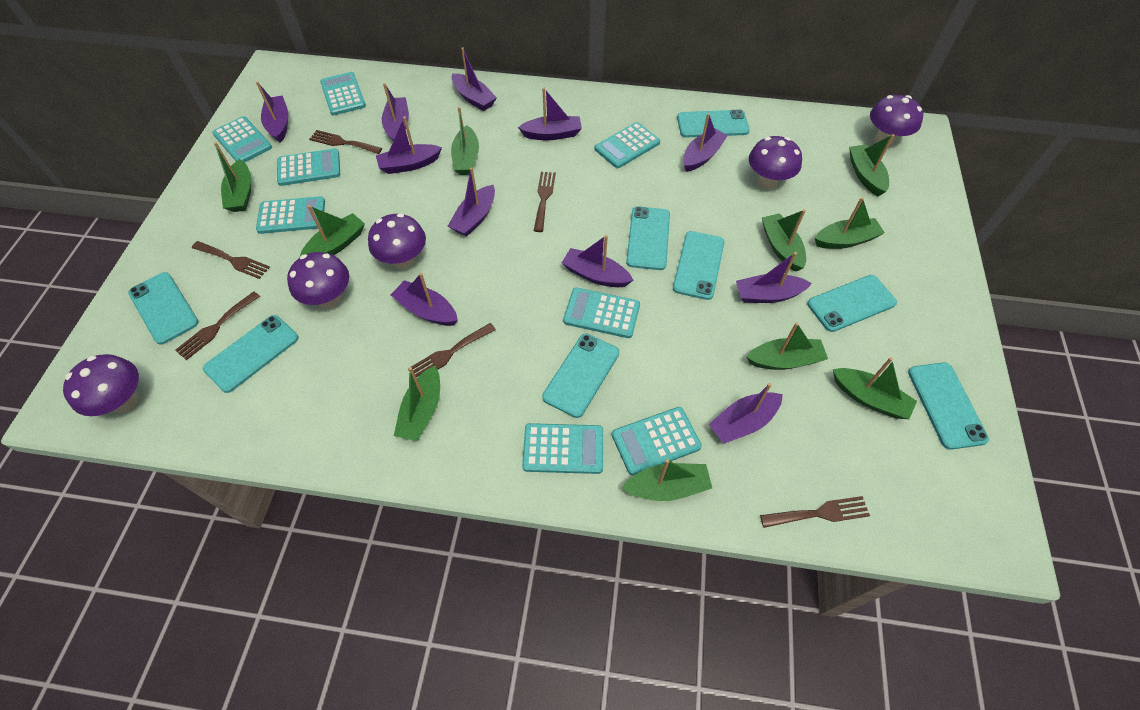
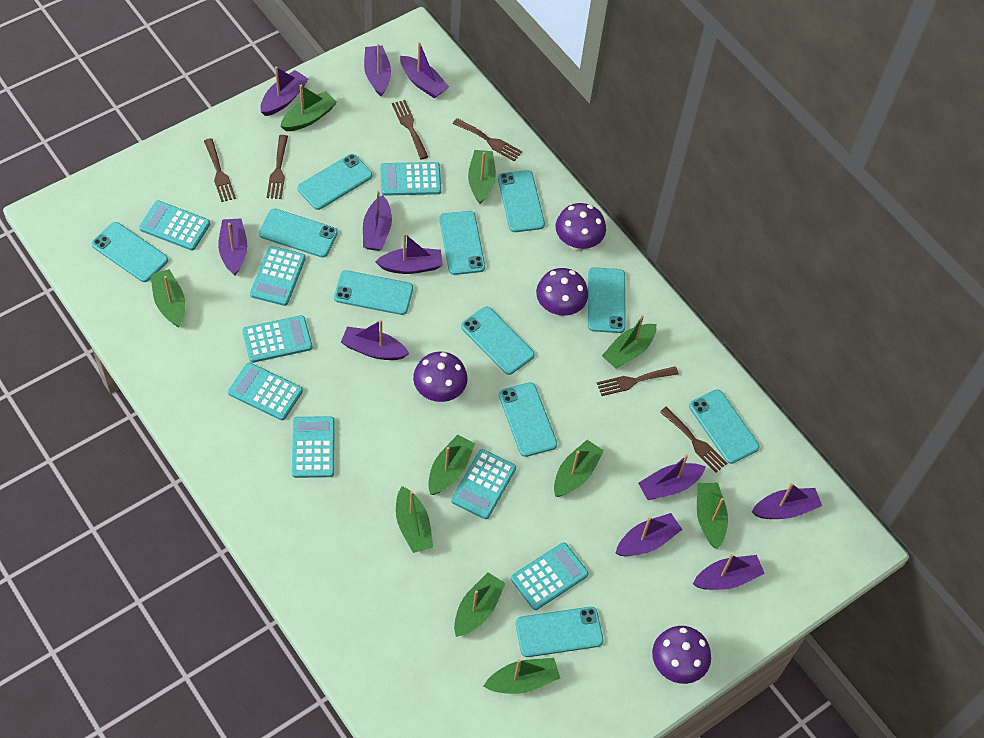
purple mushroom: 5 -> 4
turquoise phone: 8 -> 11

